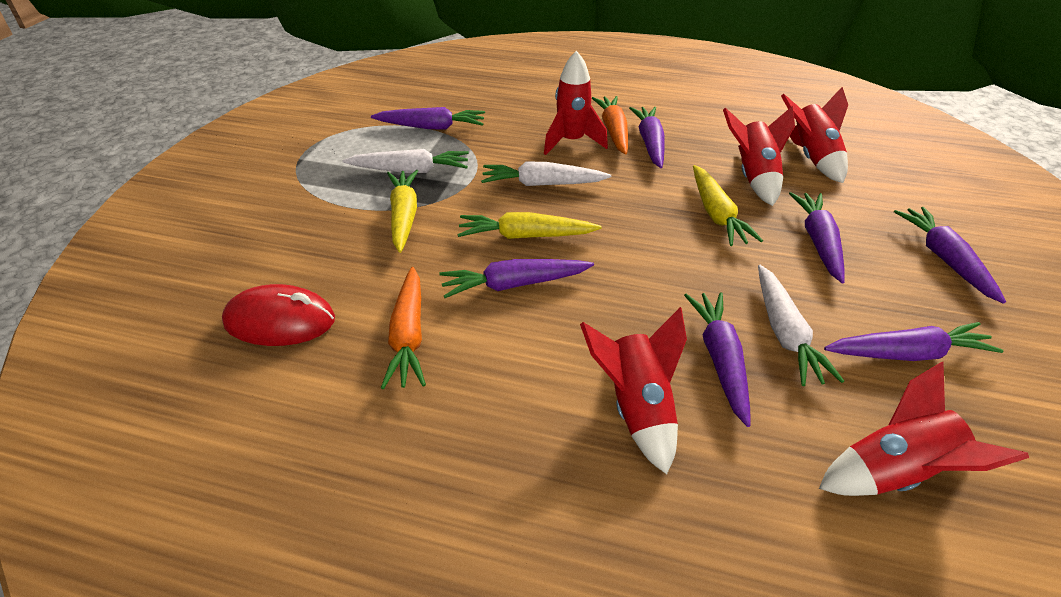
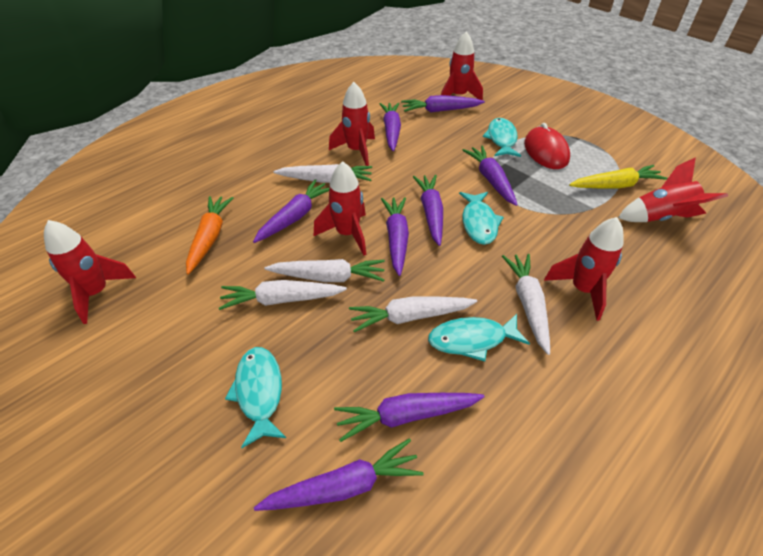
orange carrot: 2 -> 1
purple carrot: 7 -> 8
red rocket: 5 -> 6
turquoise fish: 0 -> 4
white carrot: 3 -> 5
yellow carrot: 3 -> 1

